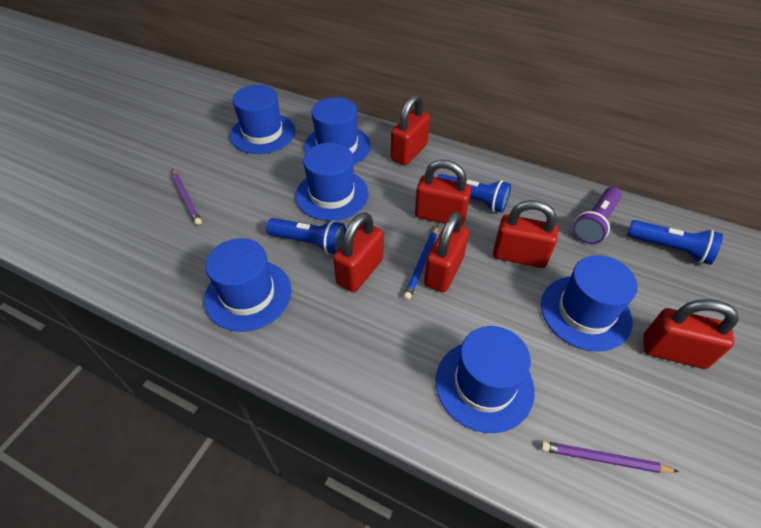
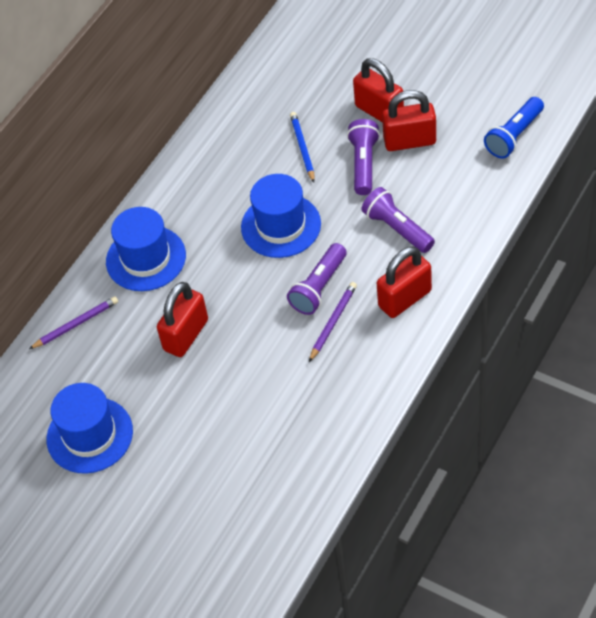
blue flashlight: 3 -> 1
blue hat: 6 -> 3
purple flashlight: 1 -> 3
red padlock: 6 -> 4

